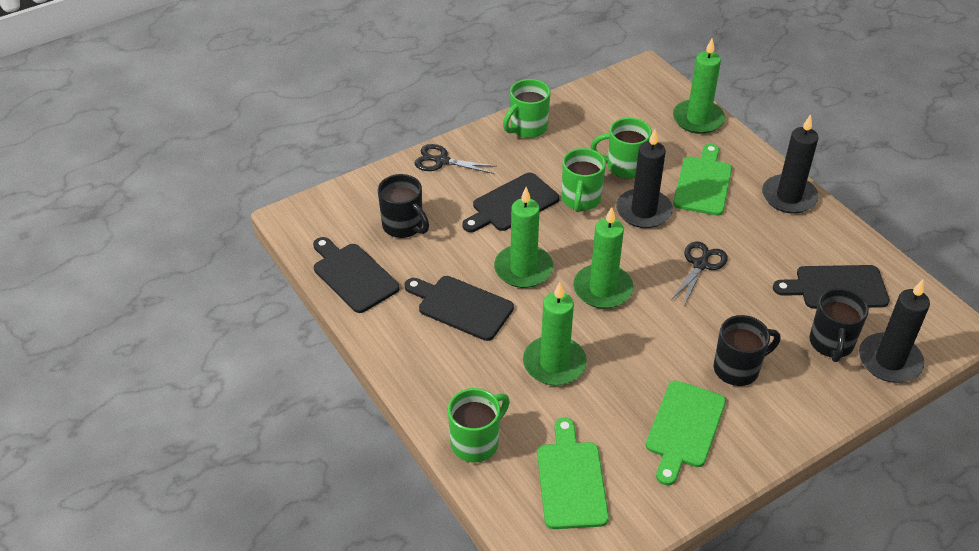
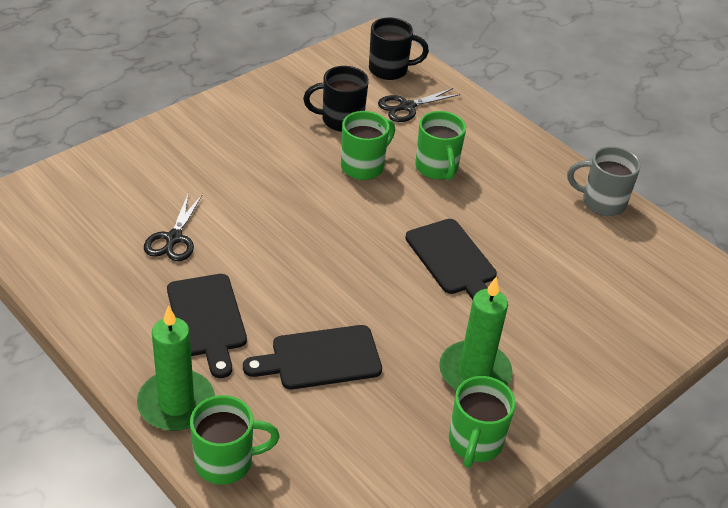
black candle: 3 -> 0
black cutting board: 4 -> 3
black mug: 3 -> 2
green candle: 4 -> 2
green cutting board: 3 -> 0
grey mug: 0 -> 1

